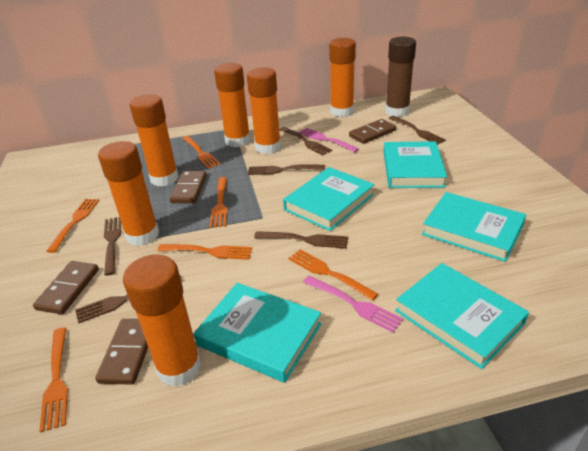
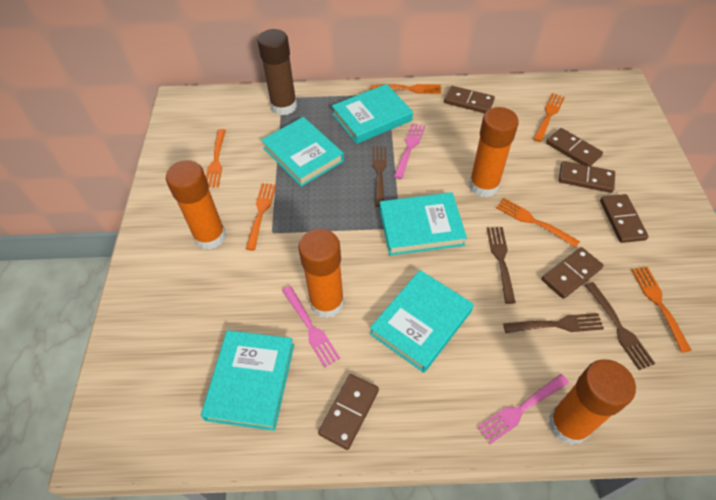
brown domino: 4 -> 6
brown fork: 6 -> 4
orange glue stick: 6 -> 4
pink fork: 2 -> 3

